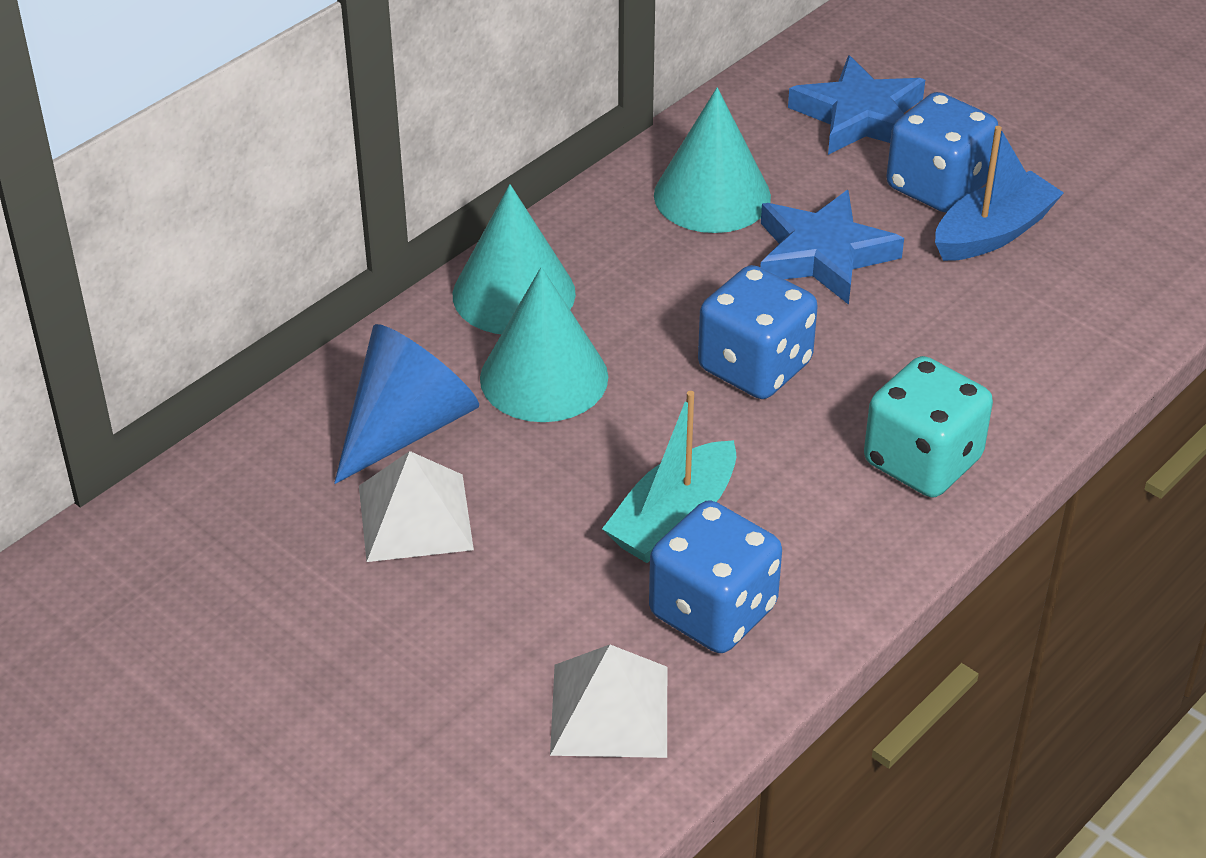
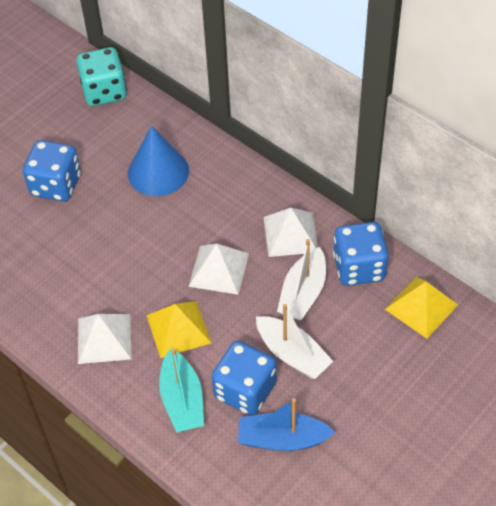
blue star: 2 -> 0
turquoise cone: 3 -> 0
white boat: 0 -> 2
white pyramid: 2 -> 3
yellow pyramid: 0 -> 2

